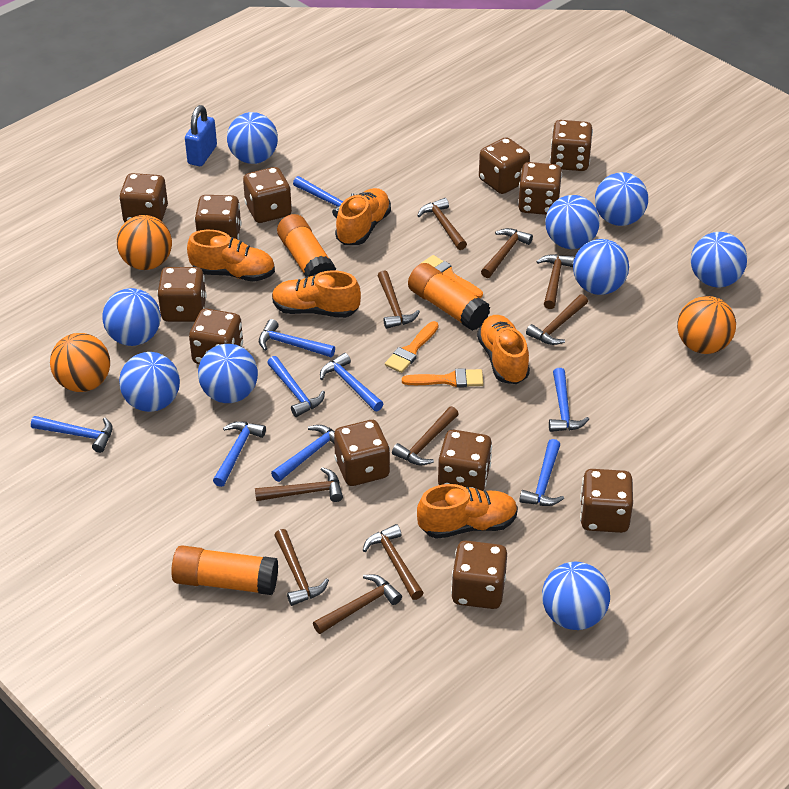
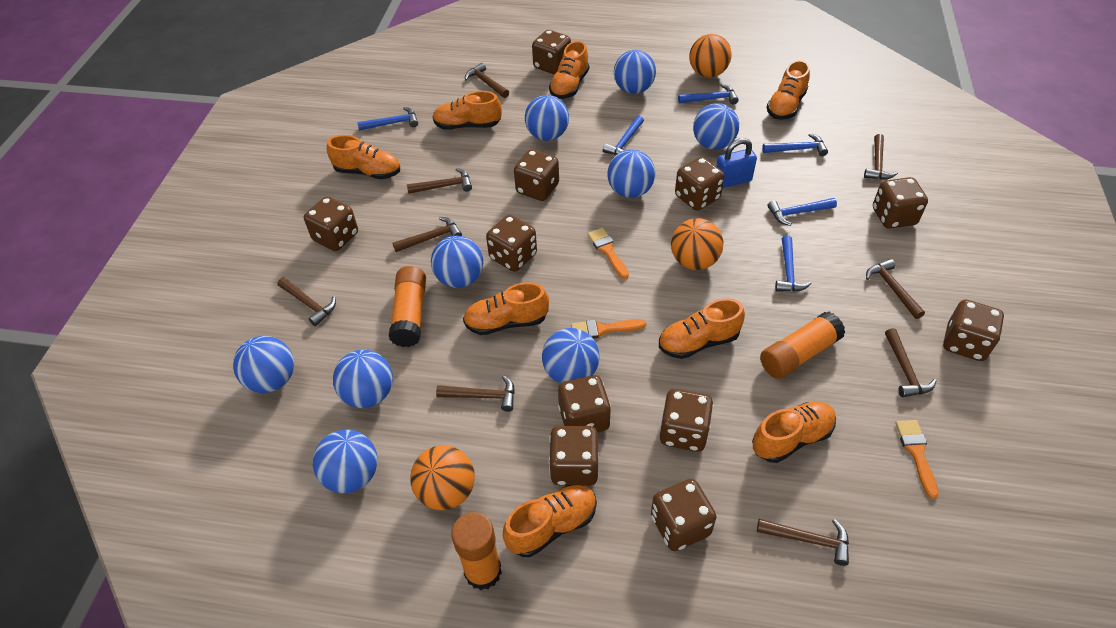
blue hammer: 9 -> 6
brown dice: 12 -> 11
brown hammer: 10 -> 9
orange shoe: 5 -> 8

